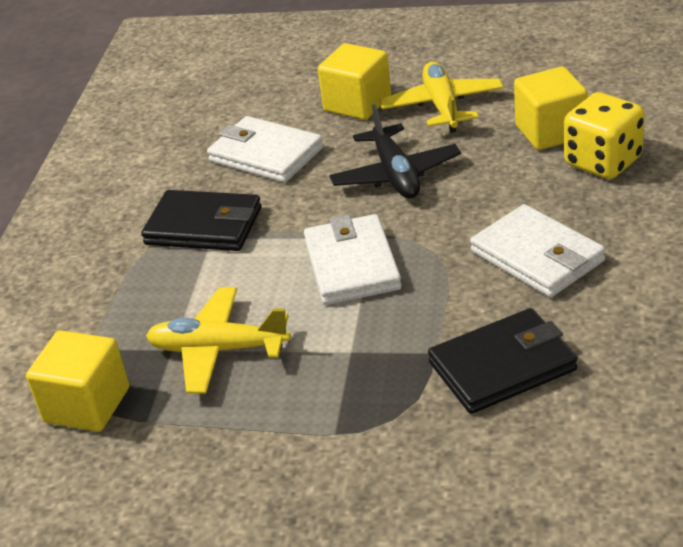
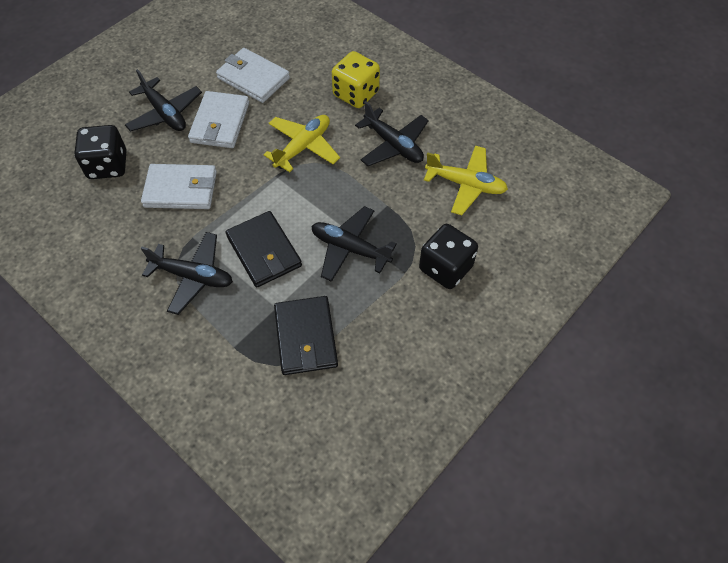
black dice: 0 -> 2
black plane: 1 -> 4
yellow cube: 3 -> 0

